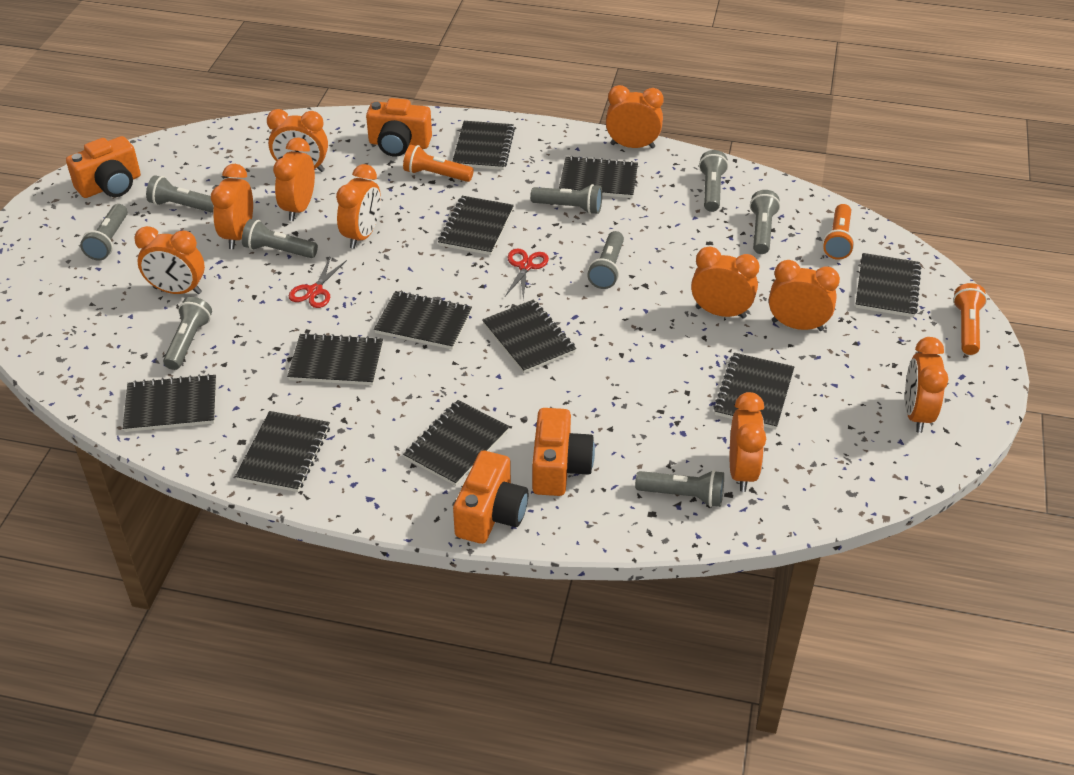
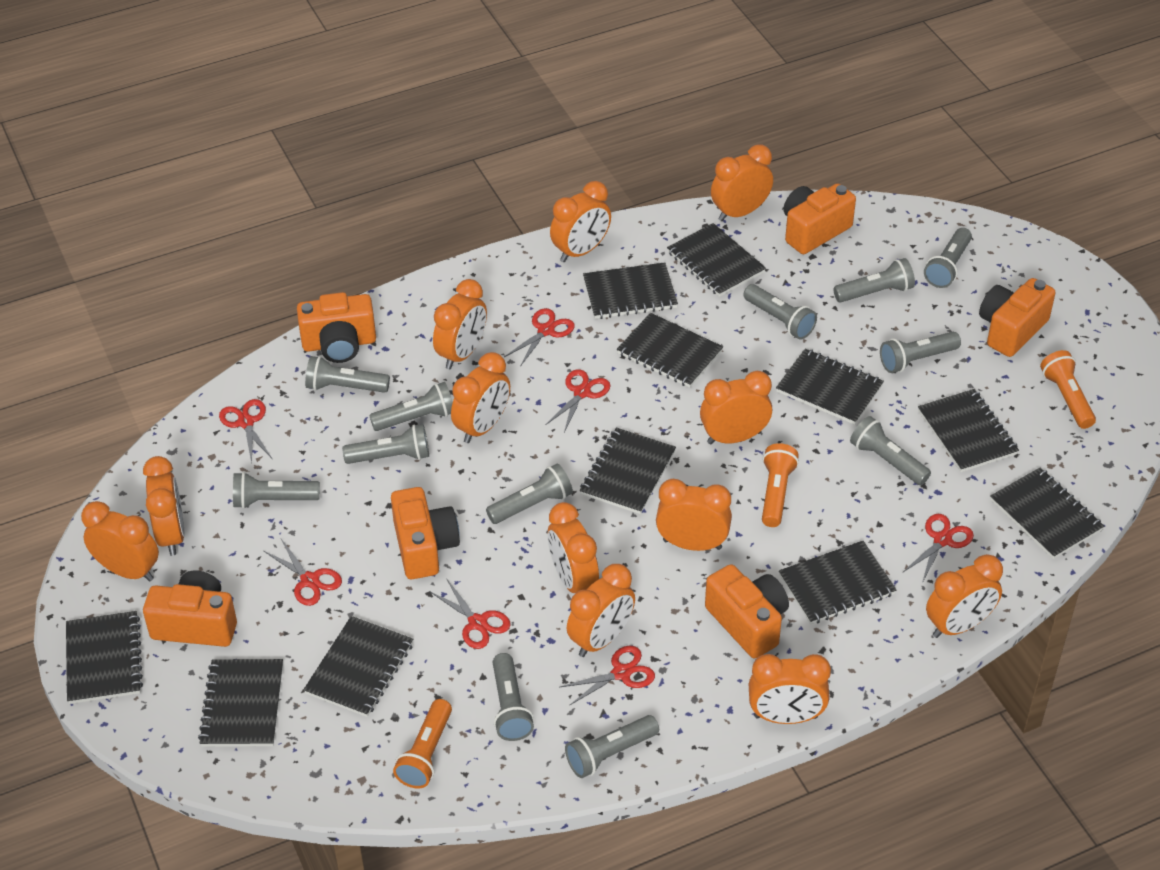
grey flashlight: 9 -> 12
orange camera: 4 -> 6
orange clock: 10 -> 12
red scissors: 2 -> 7

